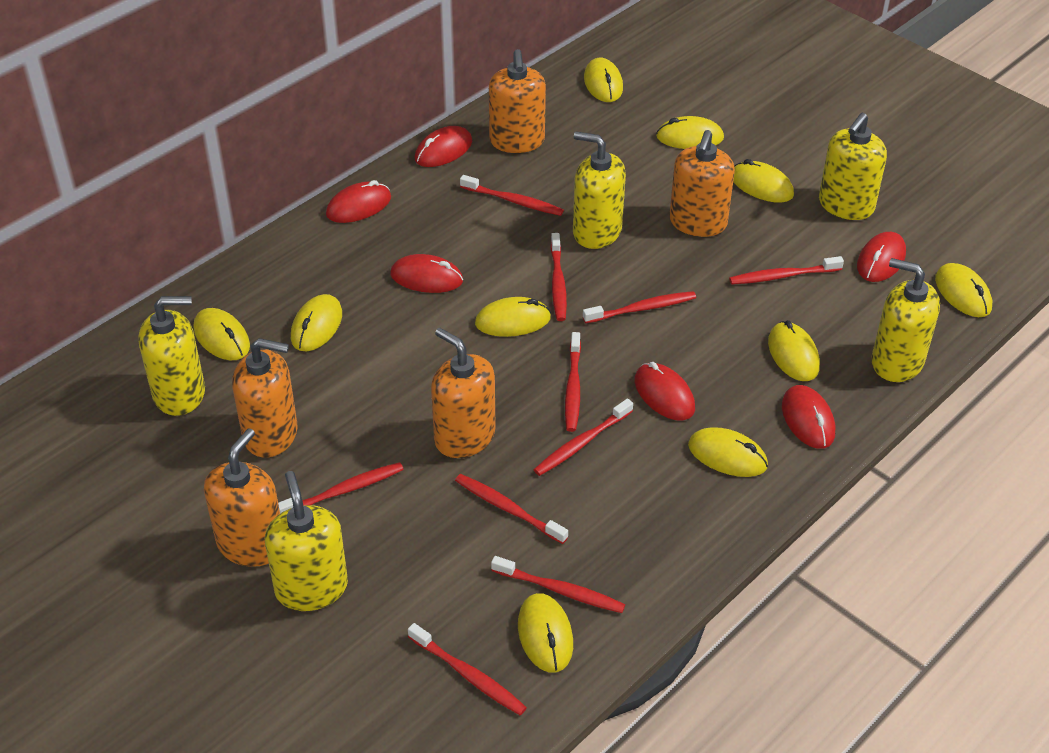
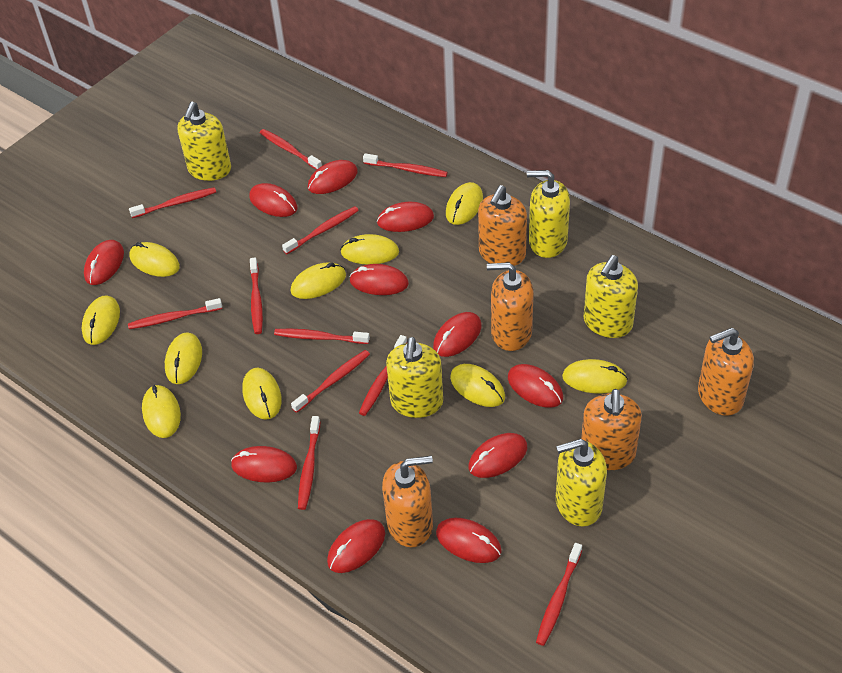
red mouse: 6 -> 11
red toothbrush: 10 -> 11

